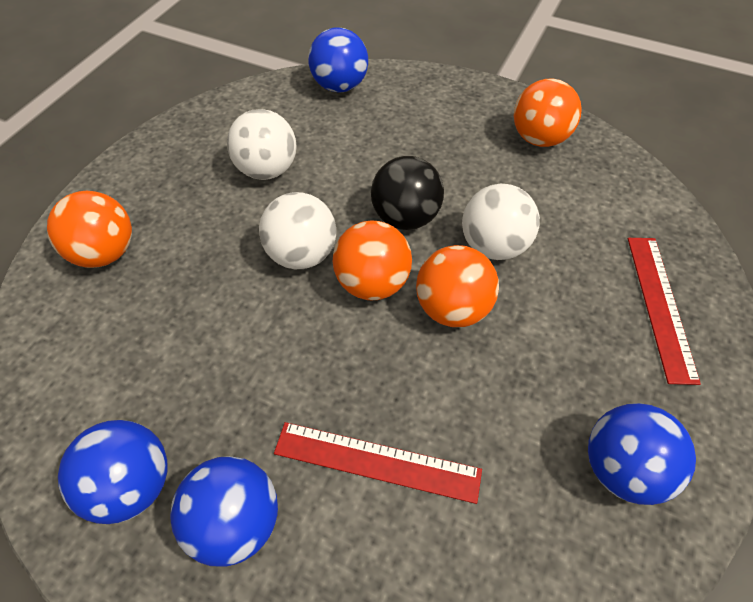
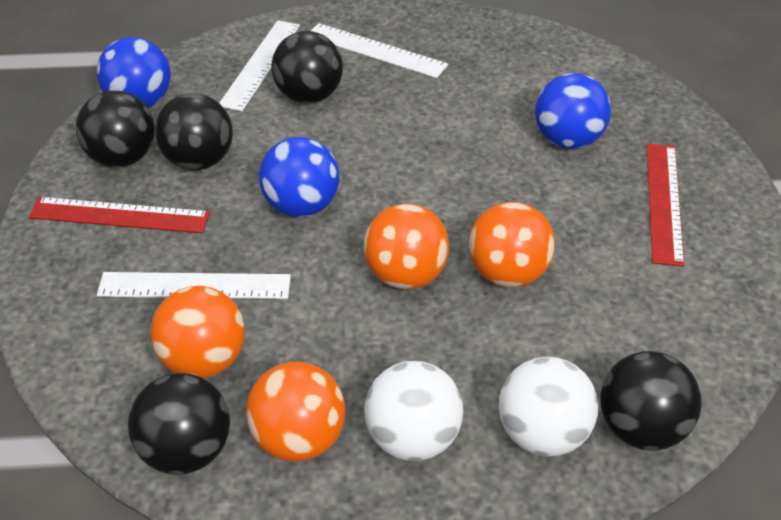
black ball: 1 -> 5
blue ball: 4 -> 3
white ball: 3 -> 2
white ruler: 0 -> 3

